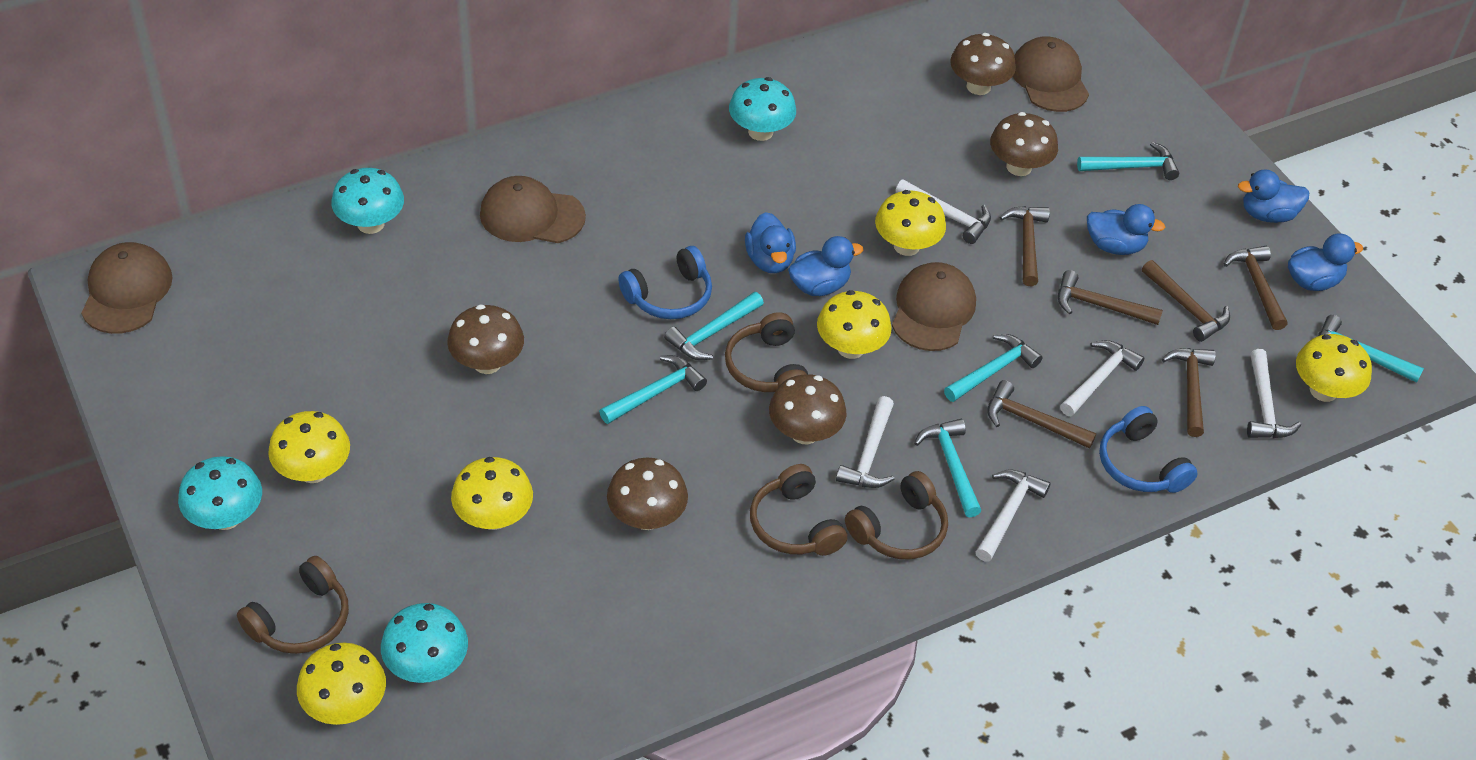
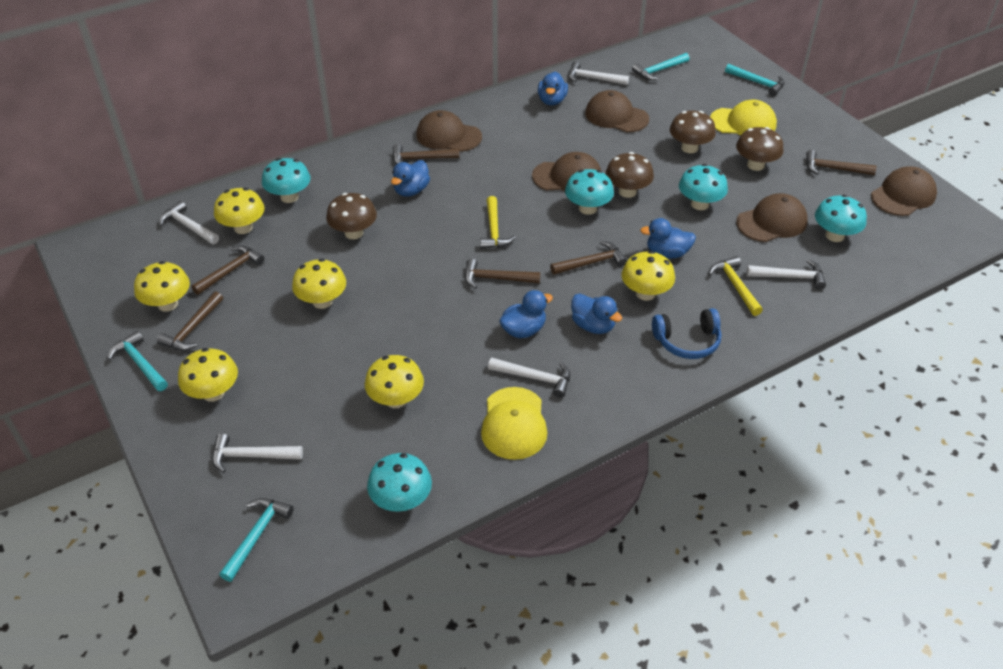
blue headphones: 2 -> 1
brown cap: 4 -> 5
brown headphones: 4 -> 0
brown mushroom: 5 -> 4
turquoise hammer: 6 -> 4
turquoise mushroom: 4 -> 5
yellow cap: 0 -> 2
yellow hammer: 0 -> 2

